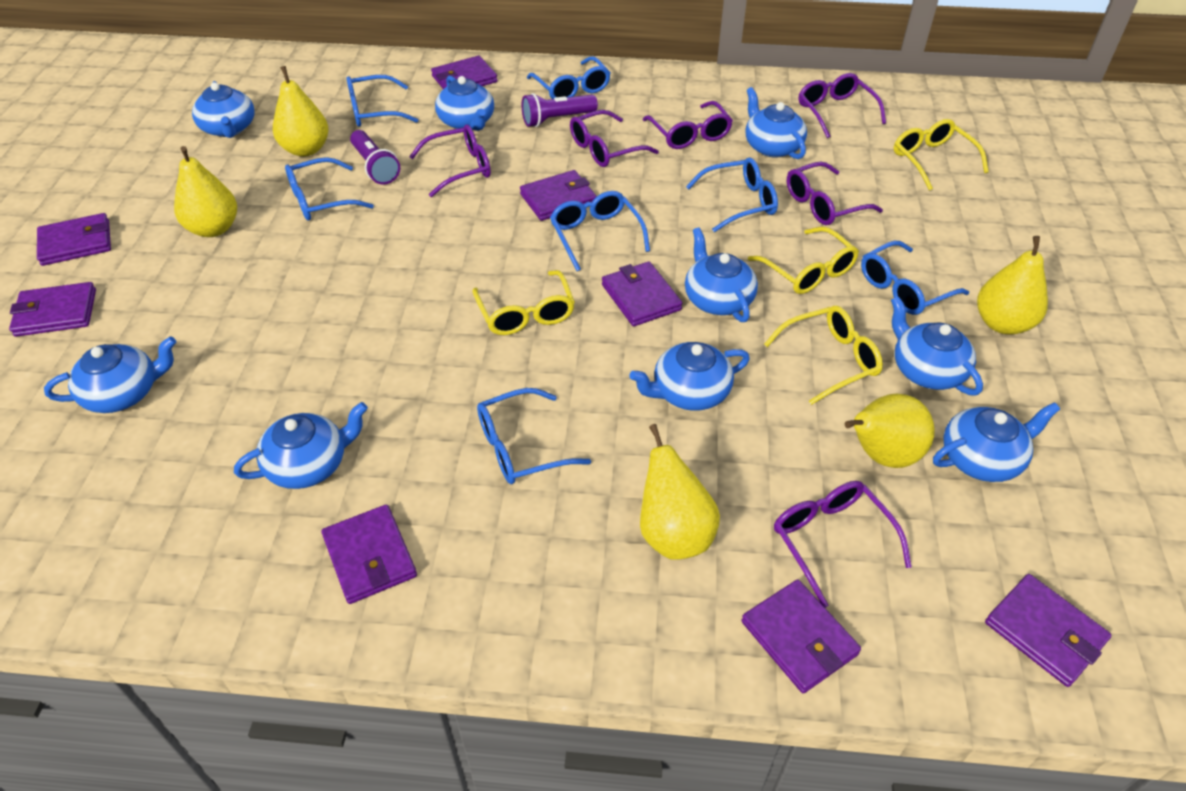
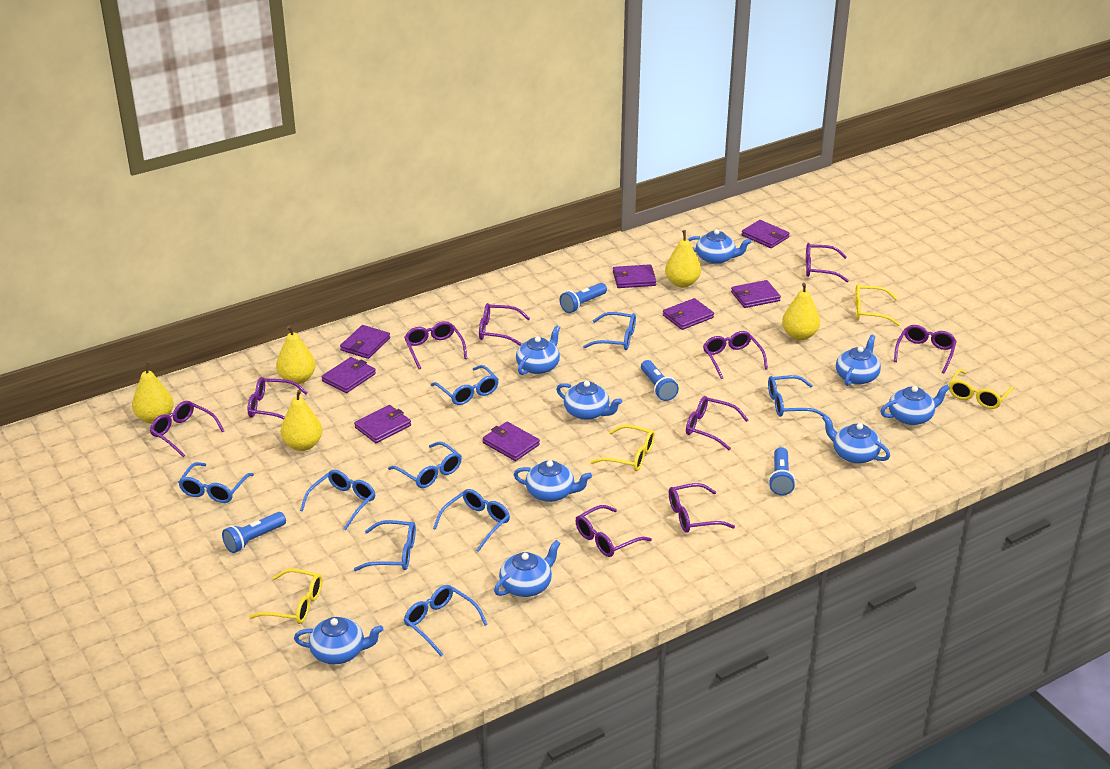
blue flashlight: 0 -> 4
blue glasses: 7 -> 9
purple flashlight: 2 -> 0
purple glasses: 6 -> 10

